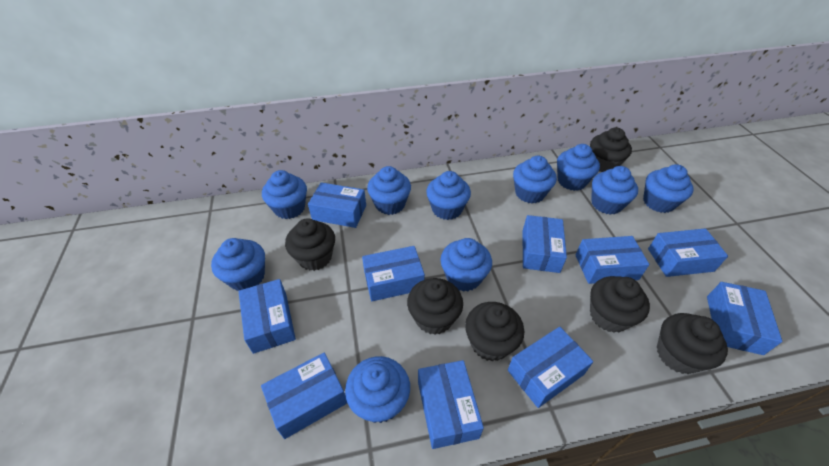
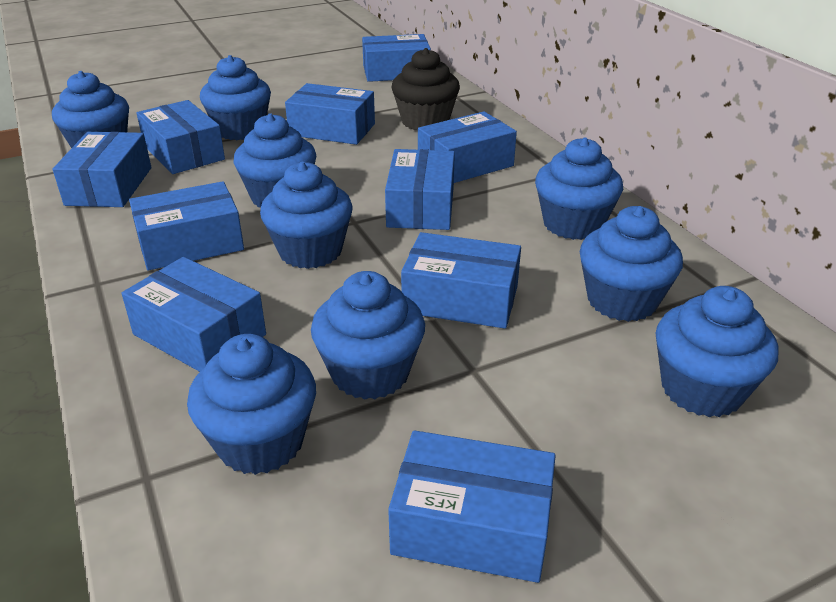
black cupcake: 6 -> 1
blue cupcake: 10 -> 9

